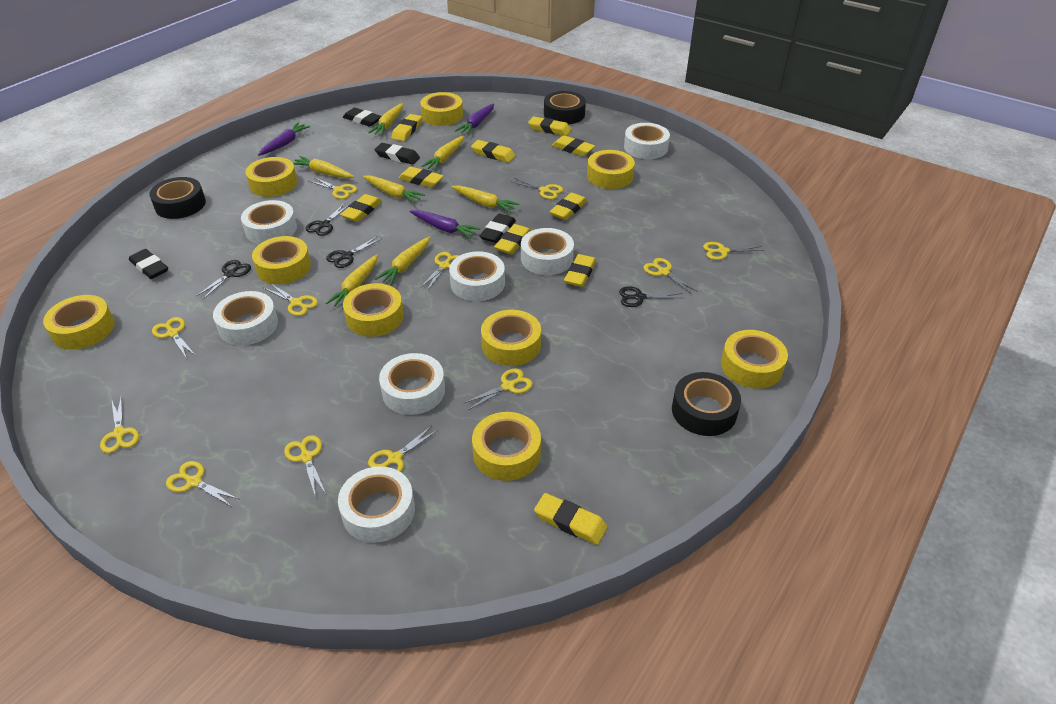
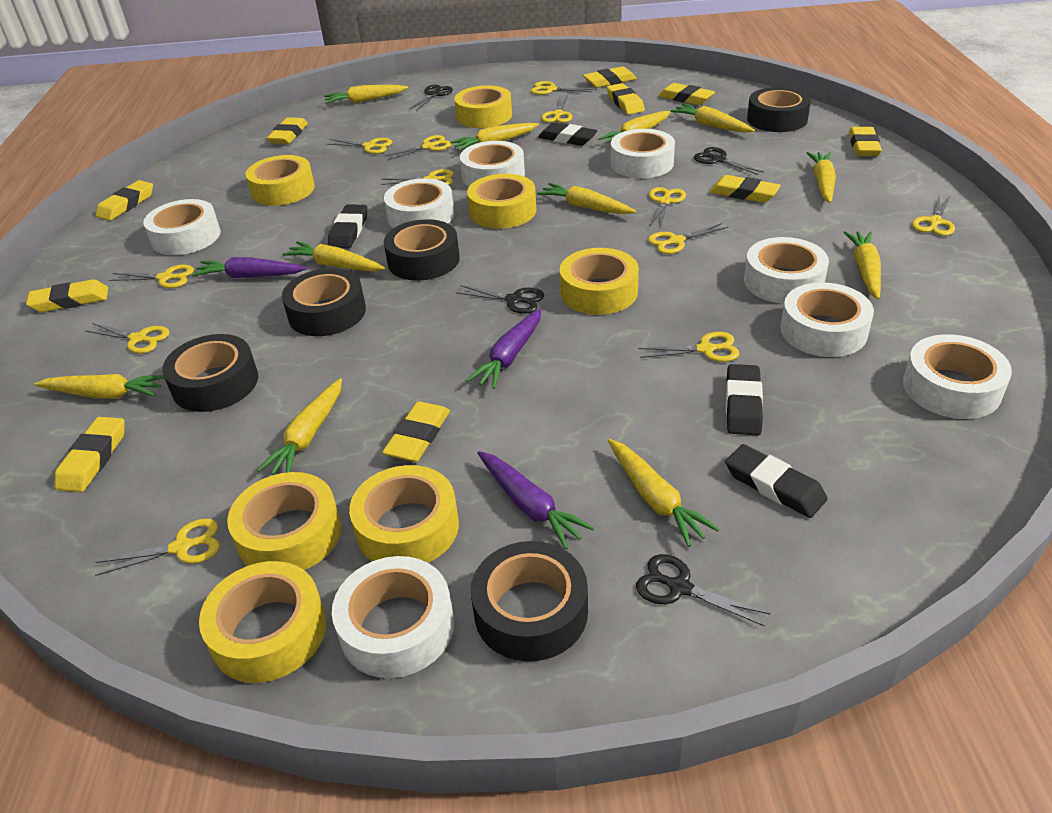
black tape: 3 -> 5
white tape: 7 -> 8
yellow carrot: 7 -> 11
yellow tape: 9 -> 7

